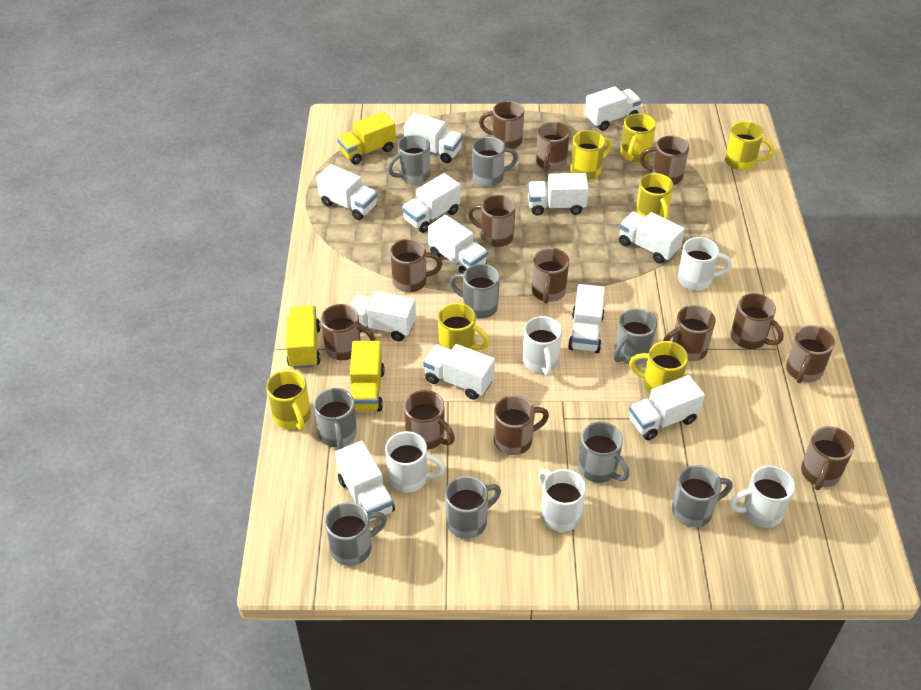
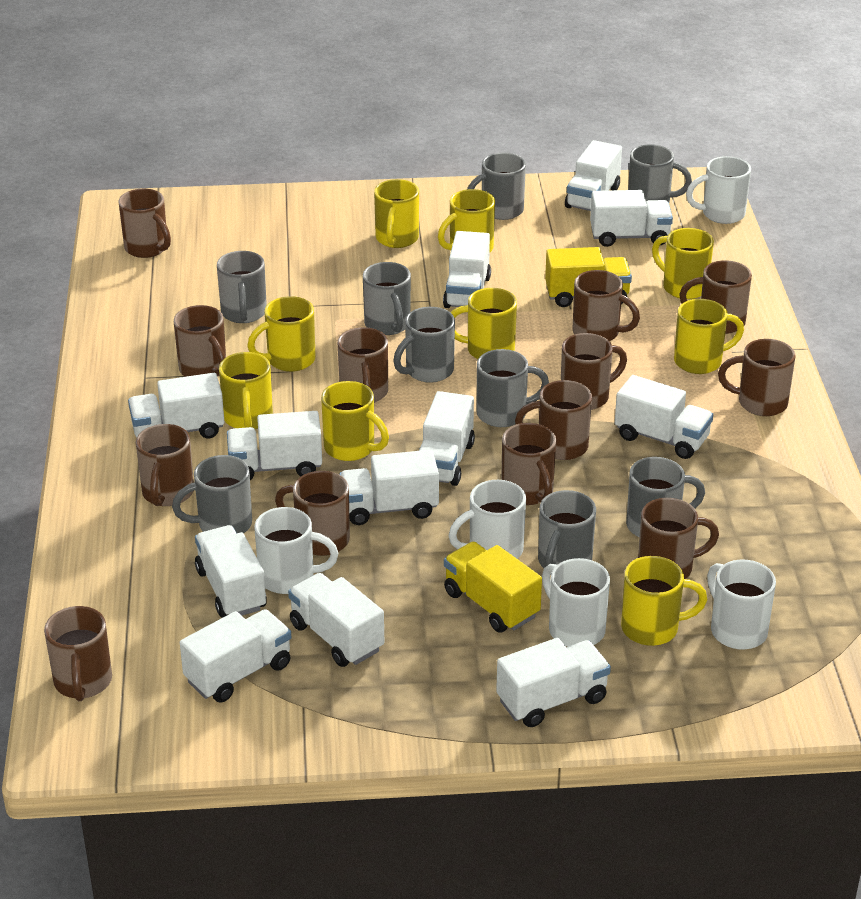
yellow mug: 7 -> 9
yellow truck: 3 -> 2

